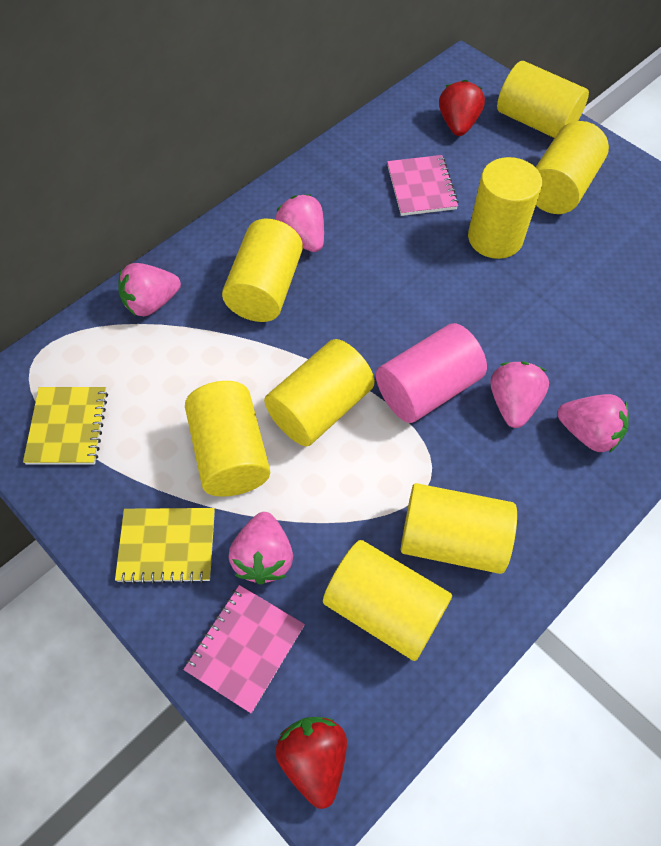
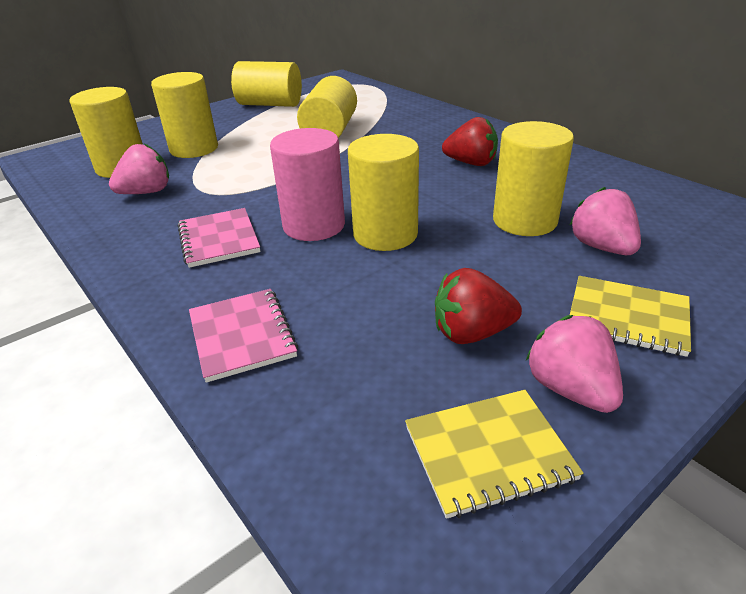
pink strawberry: 5 -> 3
yellow cylinder: 8 -> 6

